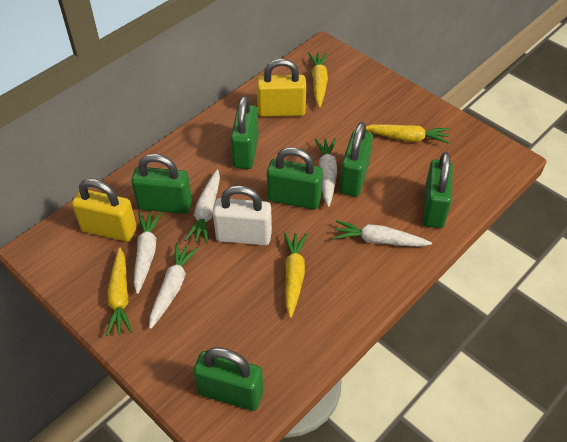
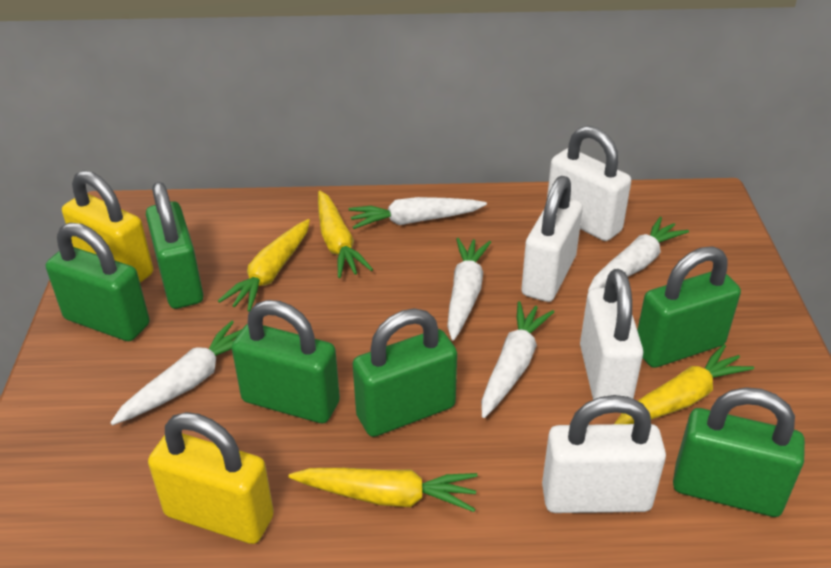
white padlock: 1 -> 4

